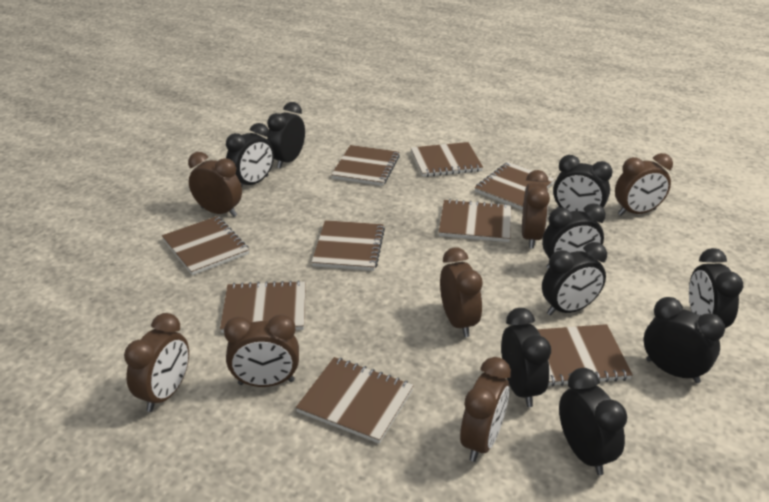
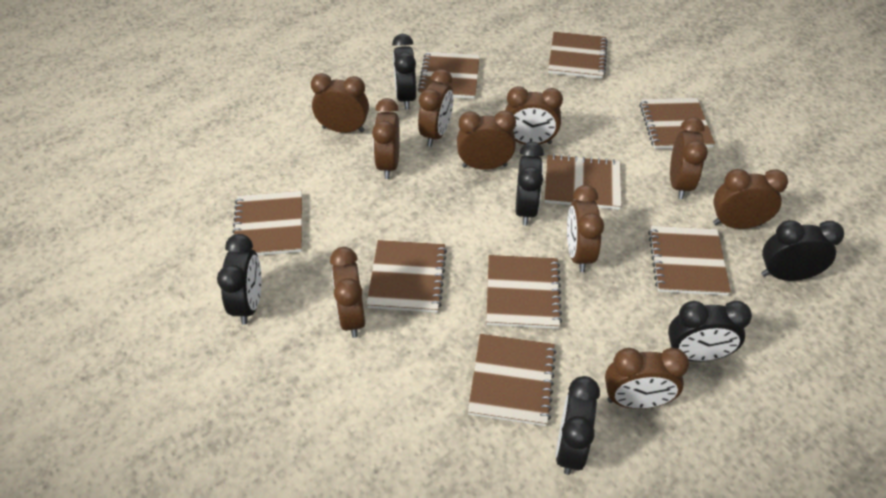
black clock: 9 -> 6
brown clock: 7 -> 10

